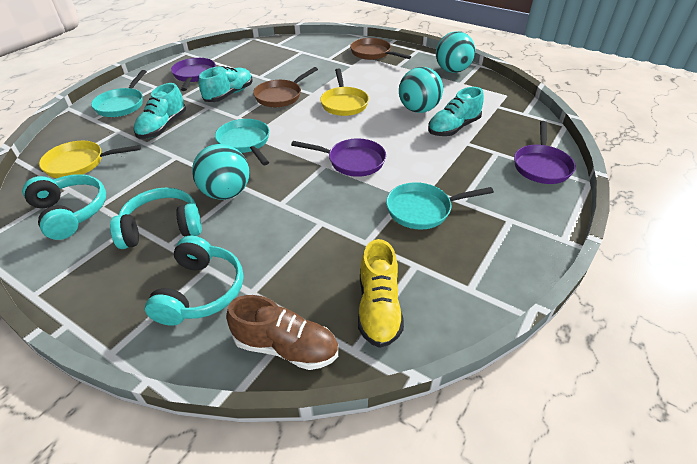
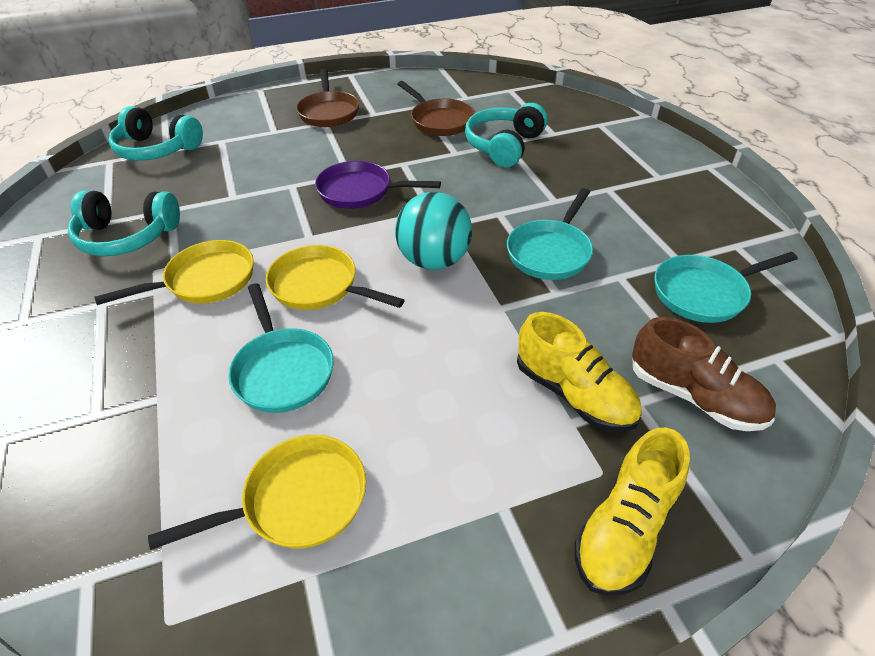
purple pan: 3 -> 1
turquoise ball: 3 -> 1
turquoise shoe: 3 -> 0
yellow pan: 2 -> 3
yellow shoe: 1 -> 2

